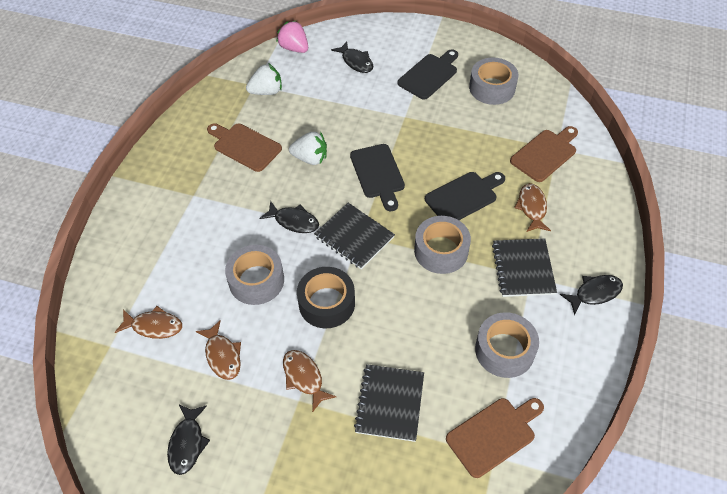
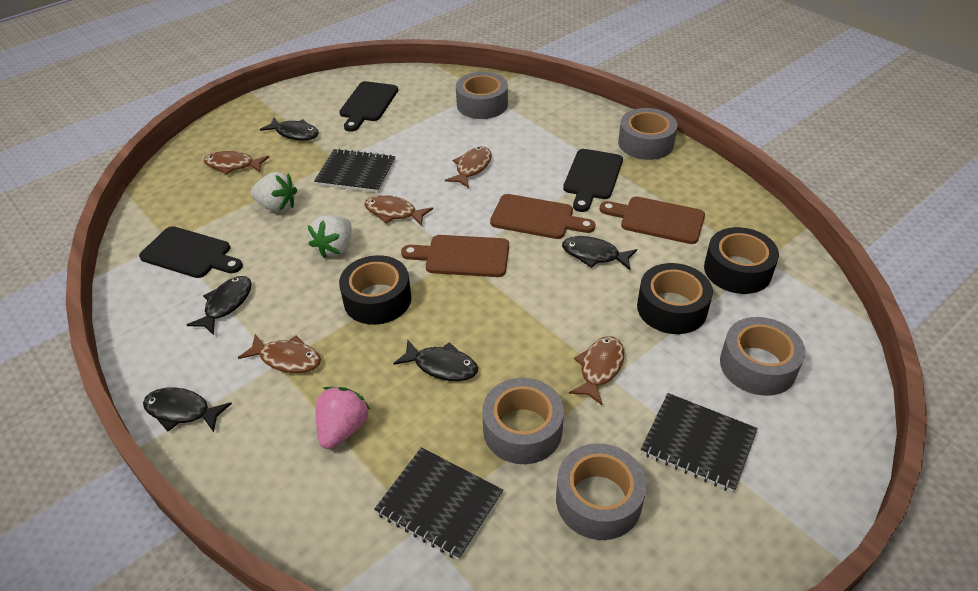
black fish: 4 -> 5
black tape: 1 -> 3
brown fish: 4 -> 5
grey tape: 4 -> 5

